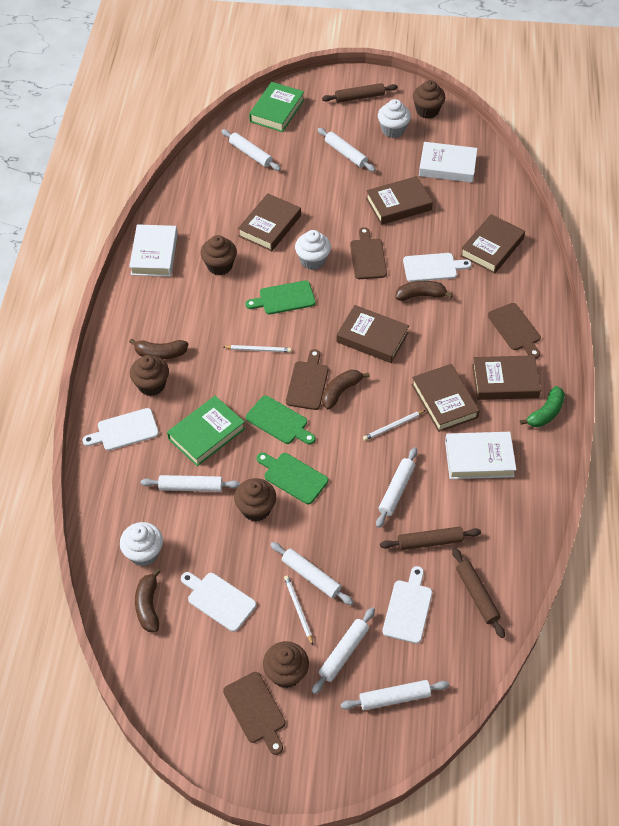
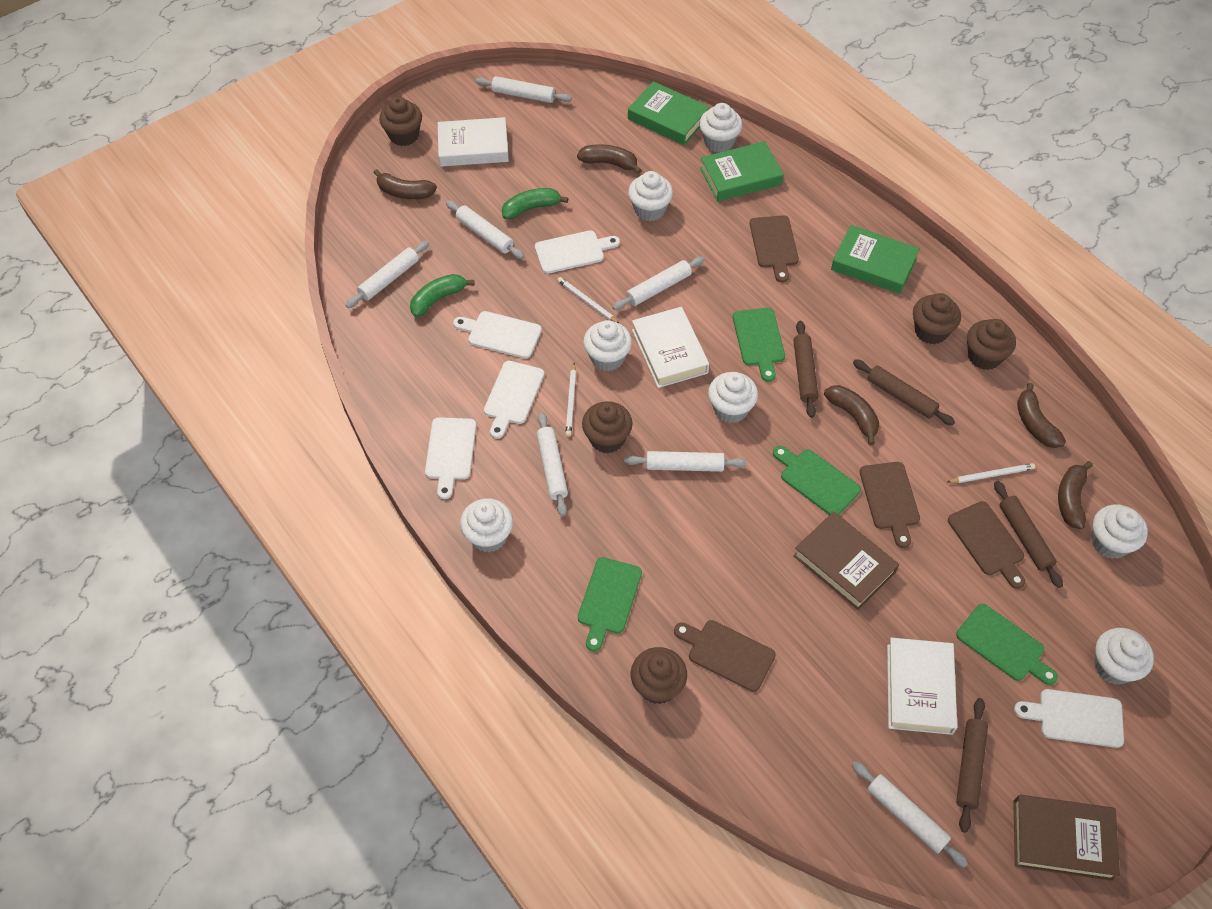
brown banana: 4 -> 5
brown book: 6 -> 2
brown rolling pin: 3 -> 4
green banana: 1 -> 2
green book: 2 -> 3
green cutting board: 3 -> 4
white cupcake: 3 -> 7
white cutting board: 4 -> 5

